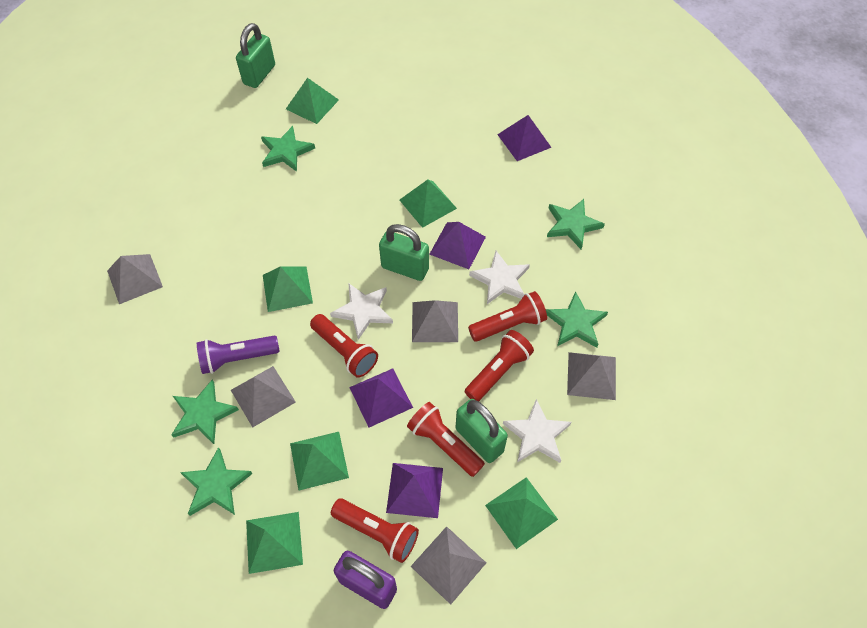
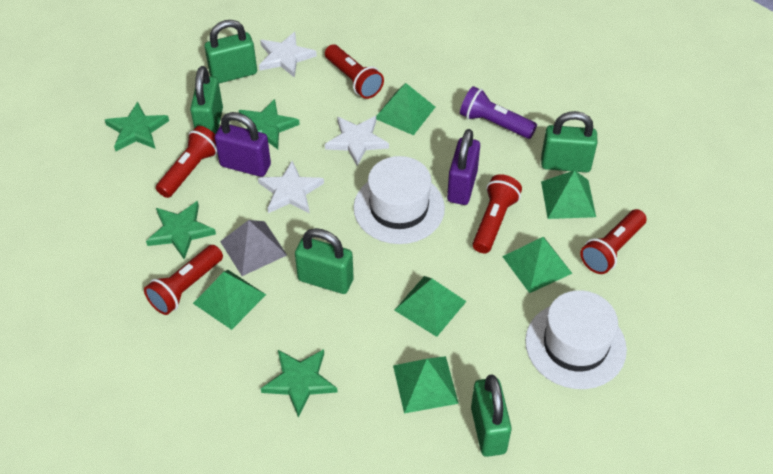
green padlock: 3 -> 5
green star: 5 -> 4
grey pyramid: 5 -> 1
purple padlock: 1 -> 2
purple pyramid: 4 -> 0
white hat: 0 -> 2

